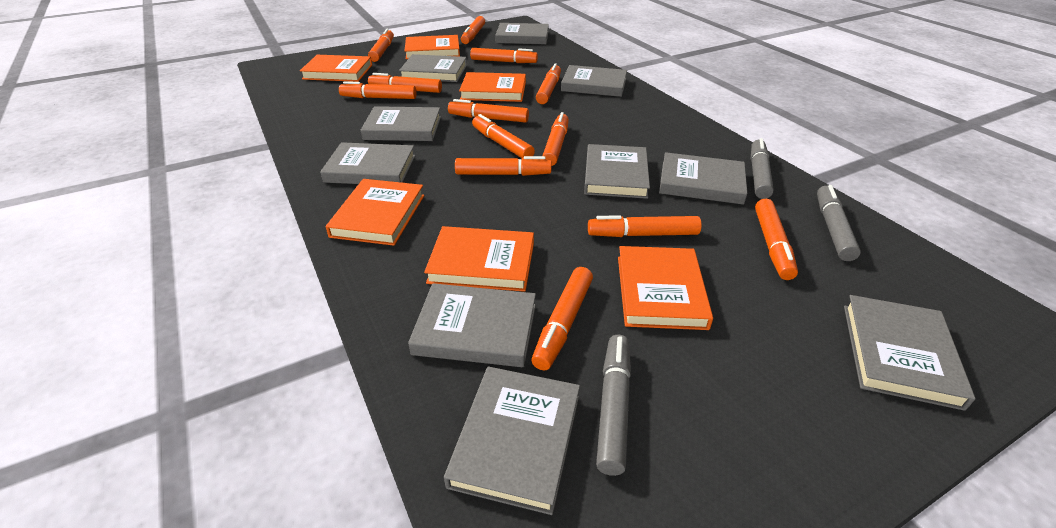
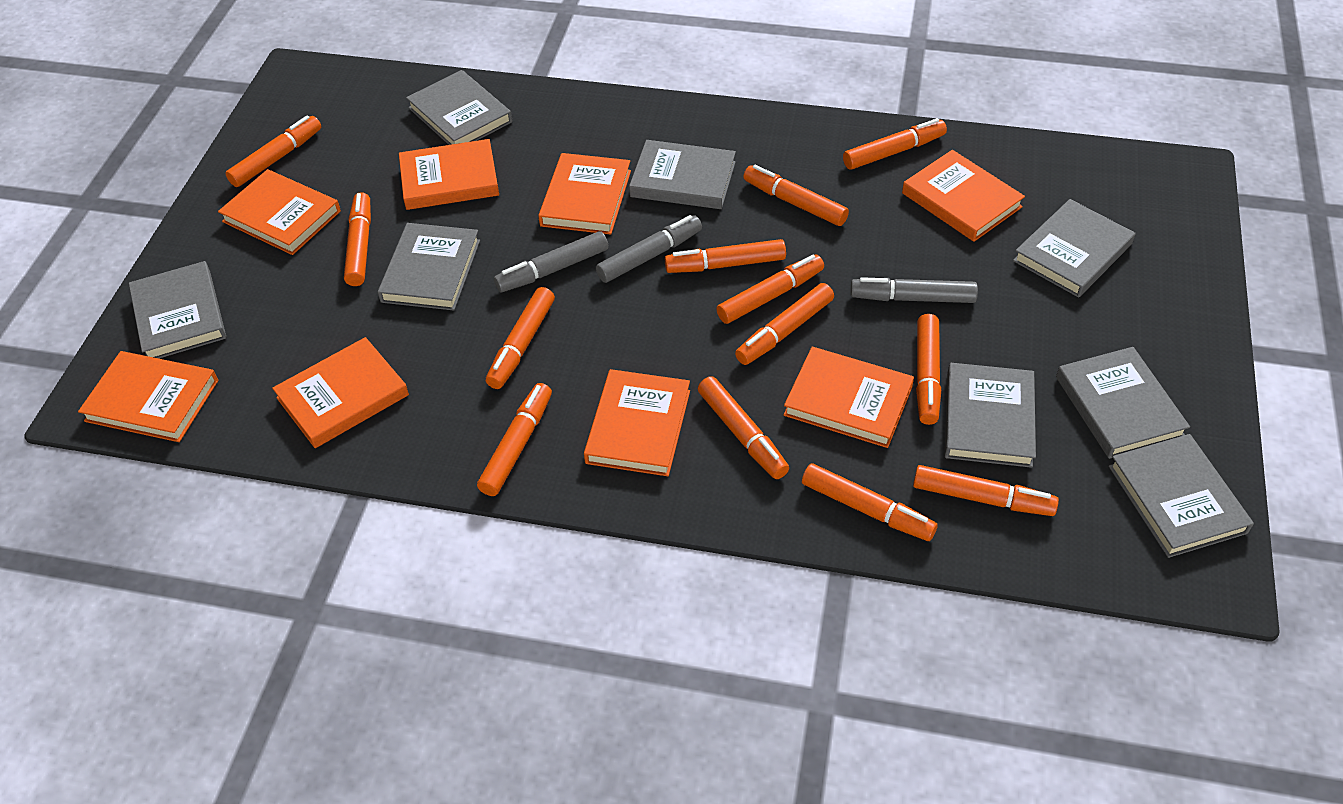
grey book: 10 -> 8
orange book: 6 -> 8

